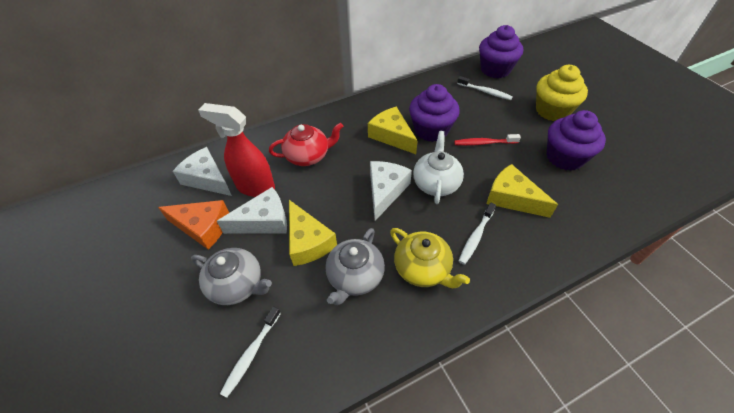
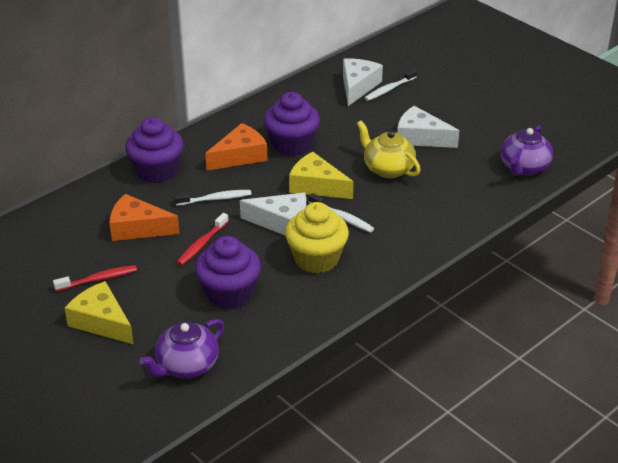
grey teapot: 2 -> 0
orange cheese: 1 -> 2
purple teapot: 0 -> 2
red spray bottle: 1 -> 0
red teapot: 1 -> 0
red toothbrush: 1 -> 2
white teapot: 1 -> 0
yellow cheese: 3 -> 2

